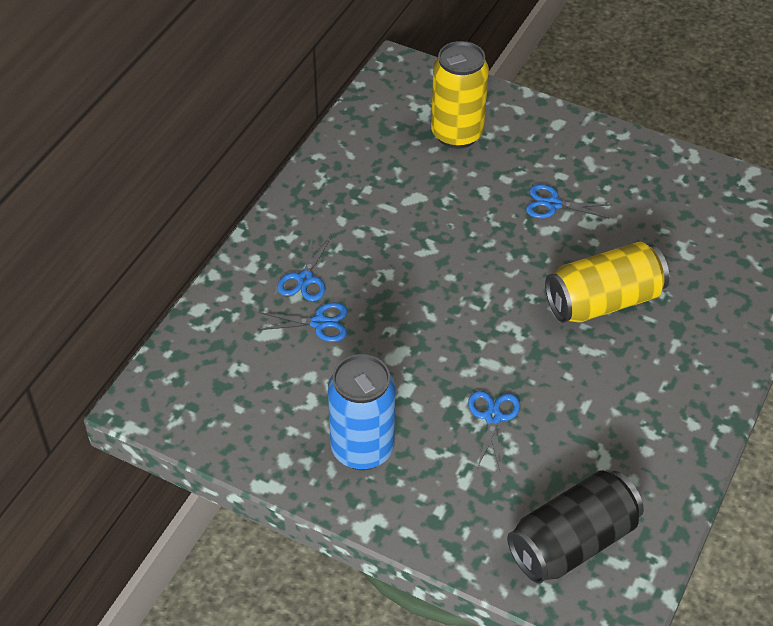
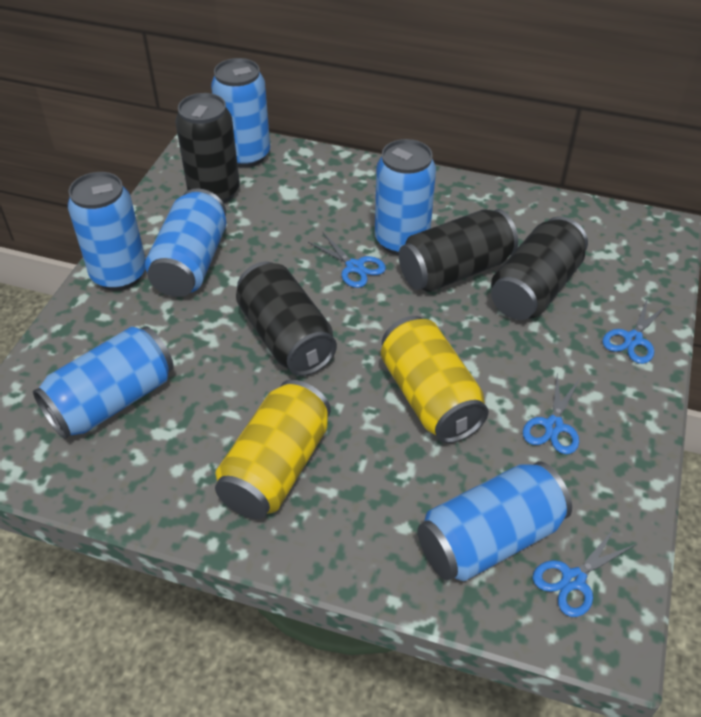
black can: 1 -> 4
blue can: 1 -> 6

